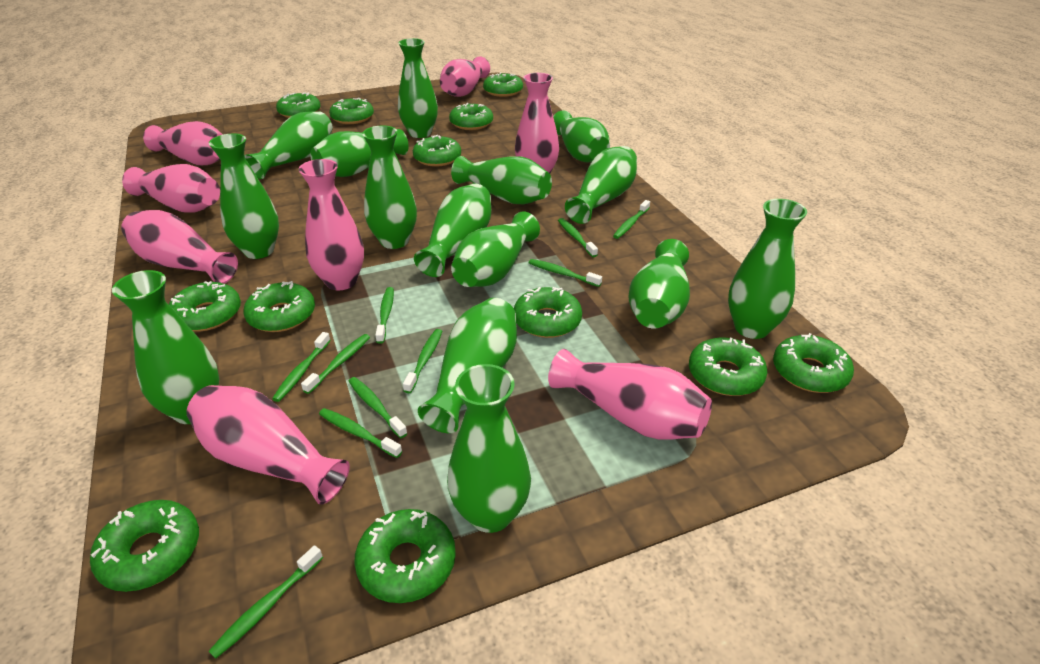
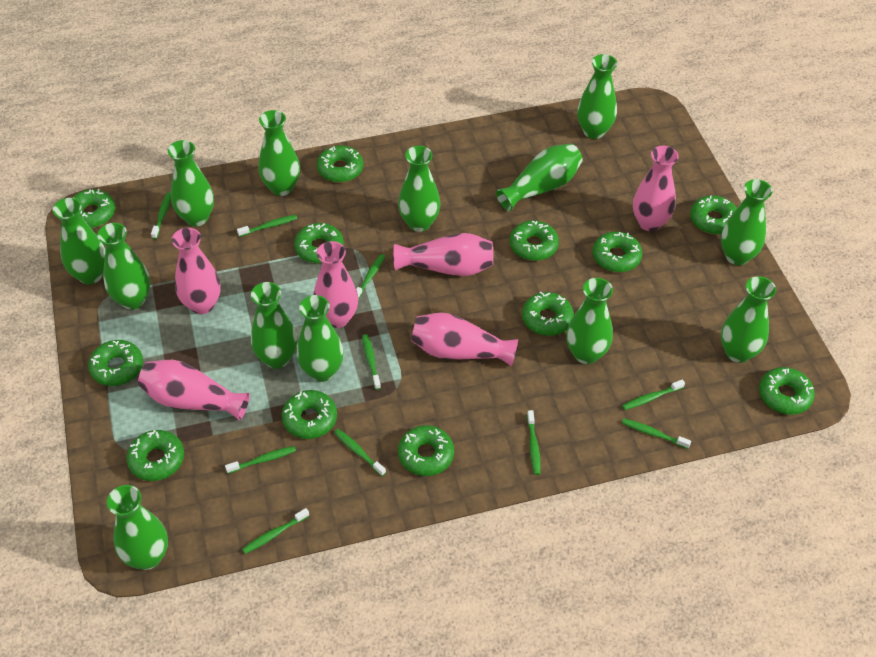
green vase: 15 -> 13
pink vase: 8 -> 6

